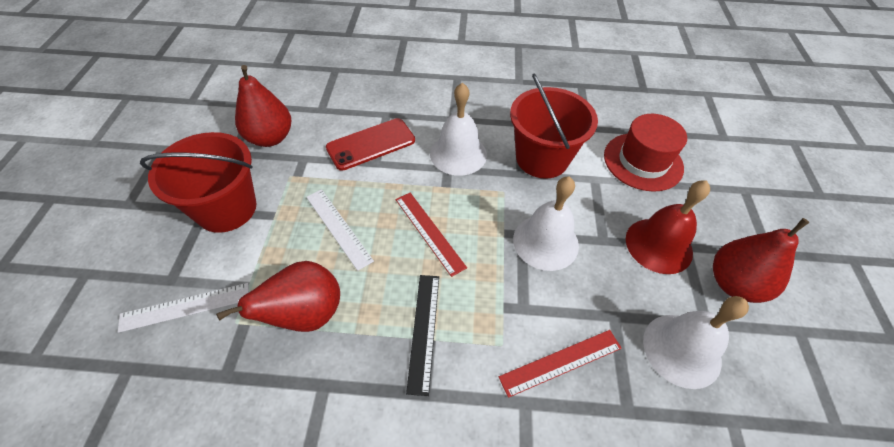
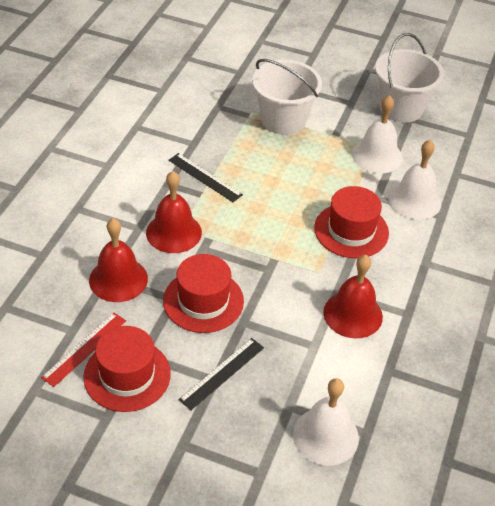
black ruler: 1 -> 2
red bell: 1 -> 3
red bucket: 2 -> 0
red hat: 1 -> 3
red pear: 3 -> 0
red phone: 1 -> 0
red ruler: 2 -> 1
white bucket: 0 -> 2
white ruler: 2 -> 0

